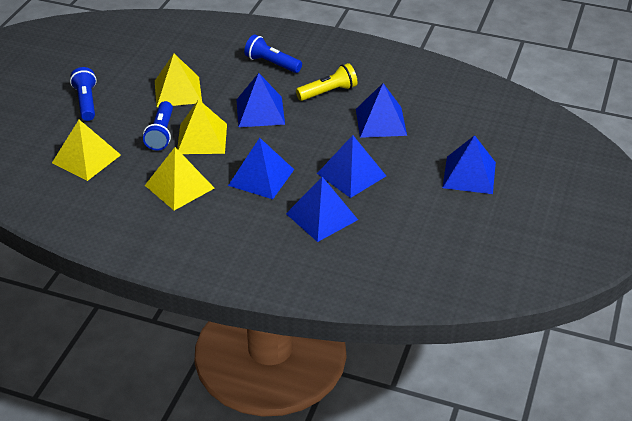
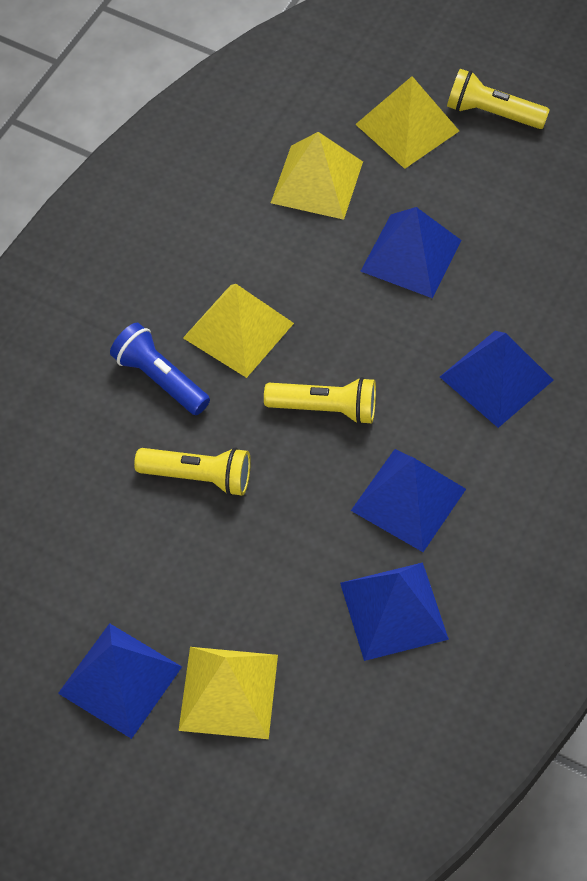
blue flashlight: 3 -> 1
blue pyramid: 6 -> 5
yellow flashlight: 1 -> 3

